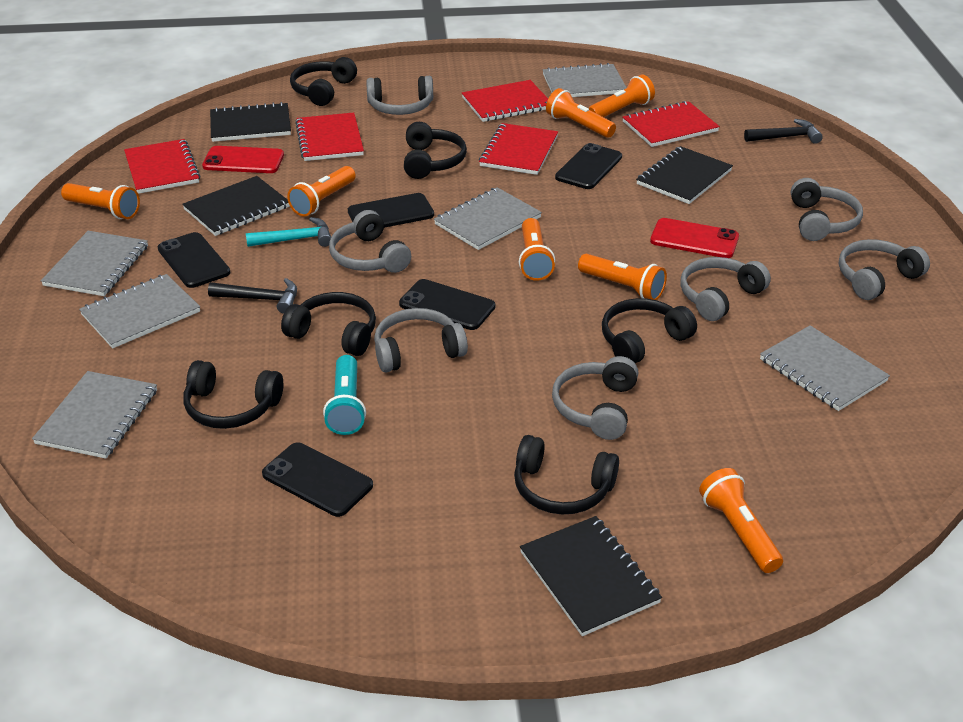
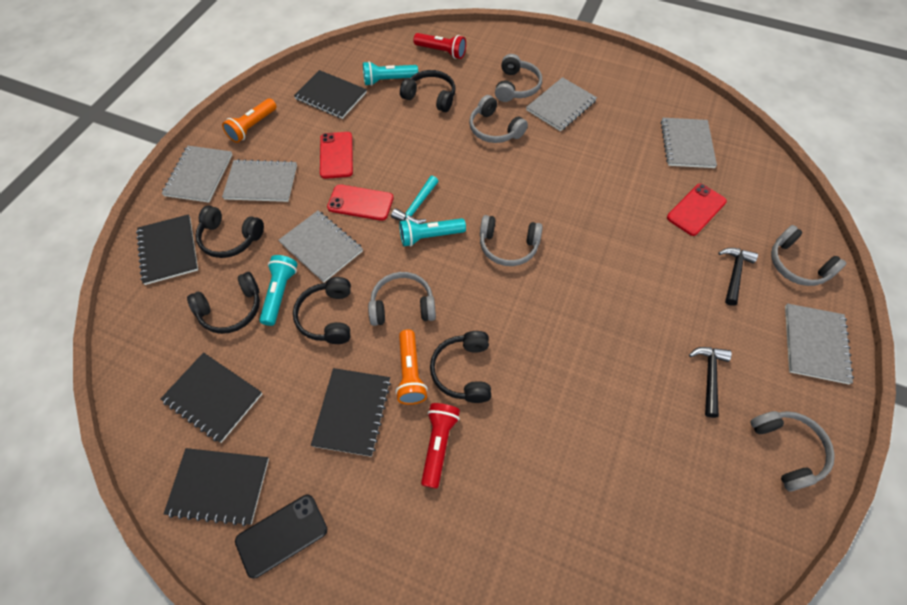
black headphones: 6 -> 5
black notebook: 4 -> 5
black phone: 5 -> 1
grey headphones: 7 -> 6
orange flashlight: 7 -> 2
red flashlight: 0 -> 2
red notebook: 5 -> 0
red phone: 2 -> 3
turquoise flashlight: 1 -> 3

